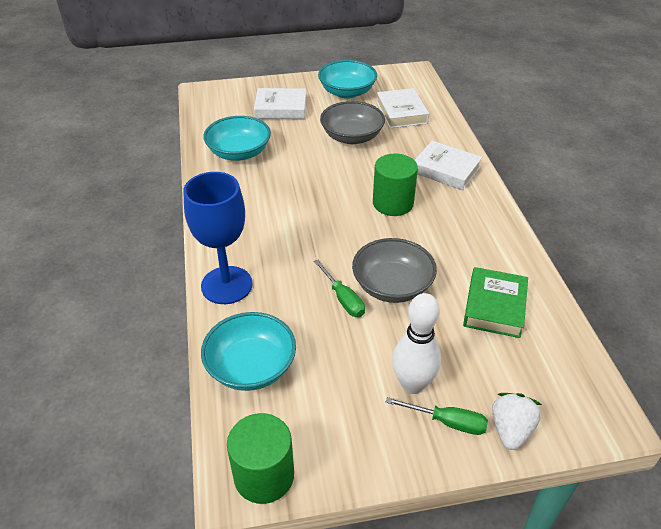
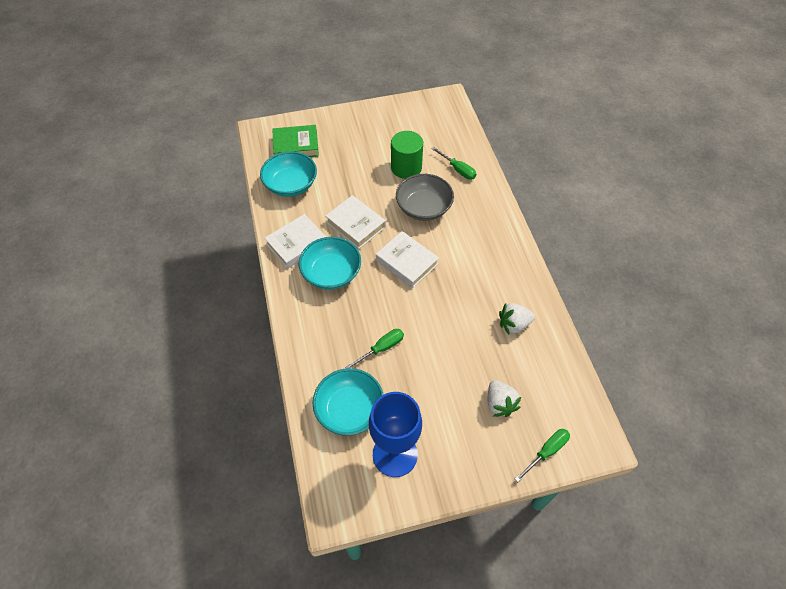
green cylinder: 2 -> 1
green screwdriver: 2 -> 3
grey bowl: 2 -> 1
white bowling pin: 1 -> 0
white strawberry: 1 -> 2

